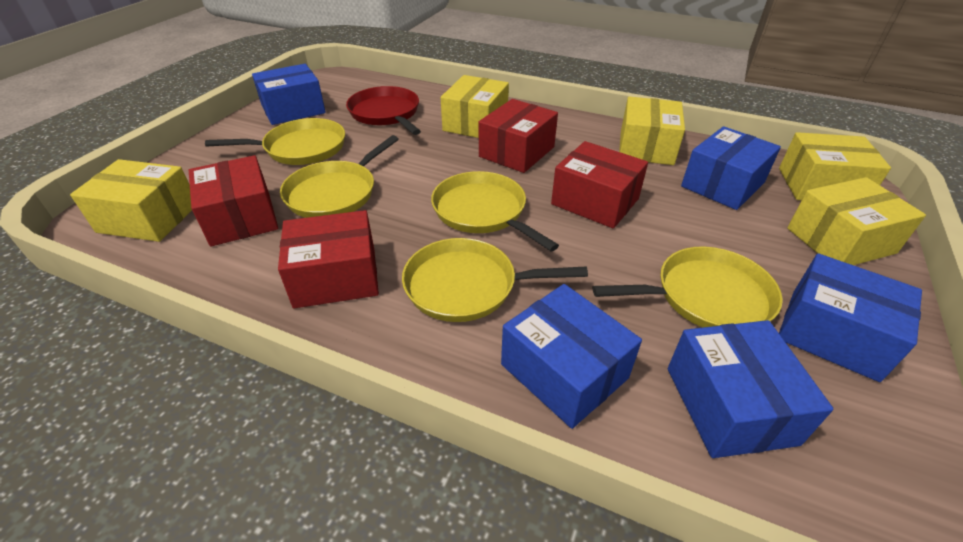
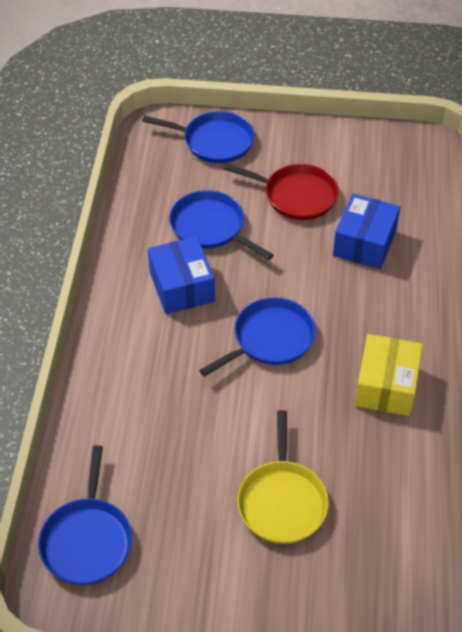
blue box: 5 -> 2
blue pan: 0 -> 4
red box: 4 -> 0
yellow box: 5 -> 1
yellow pan: 5 -> 1

